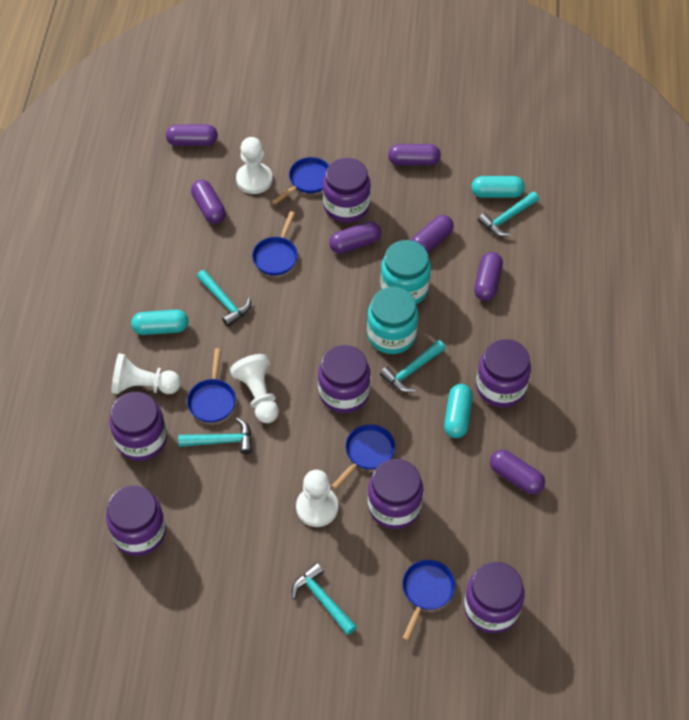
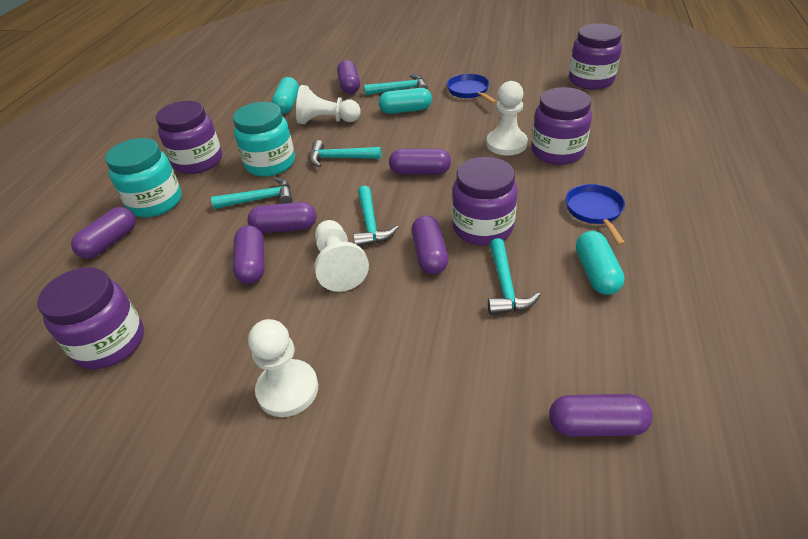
blue pan: 5 -> 2
purple jar: 7 -> 5

